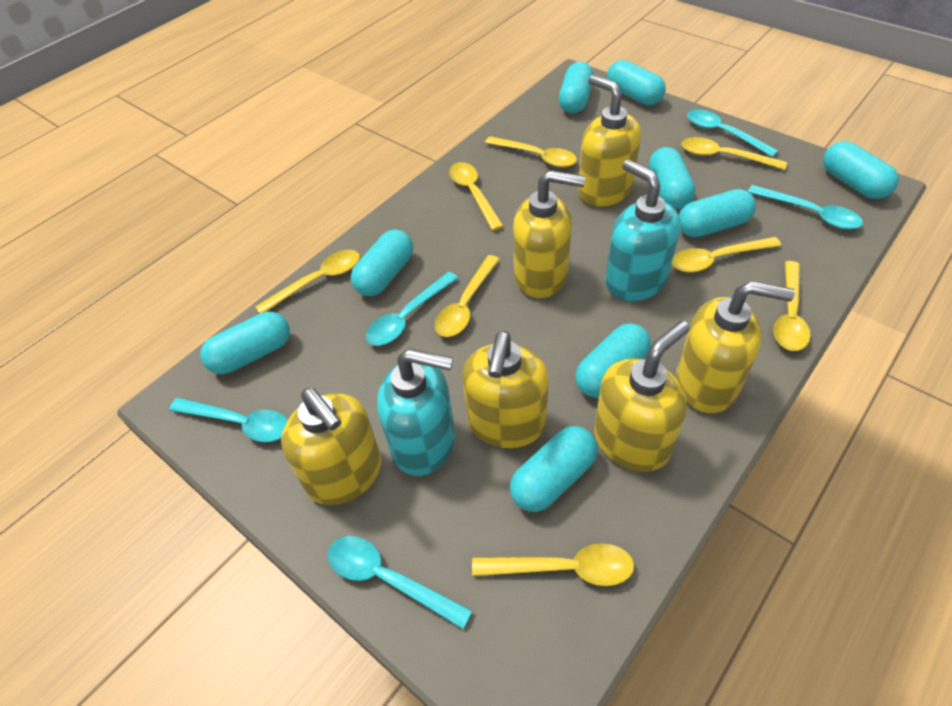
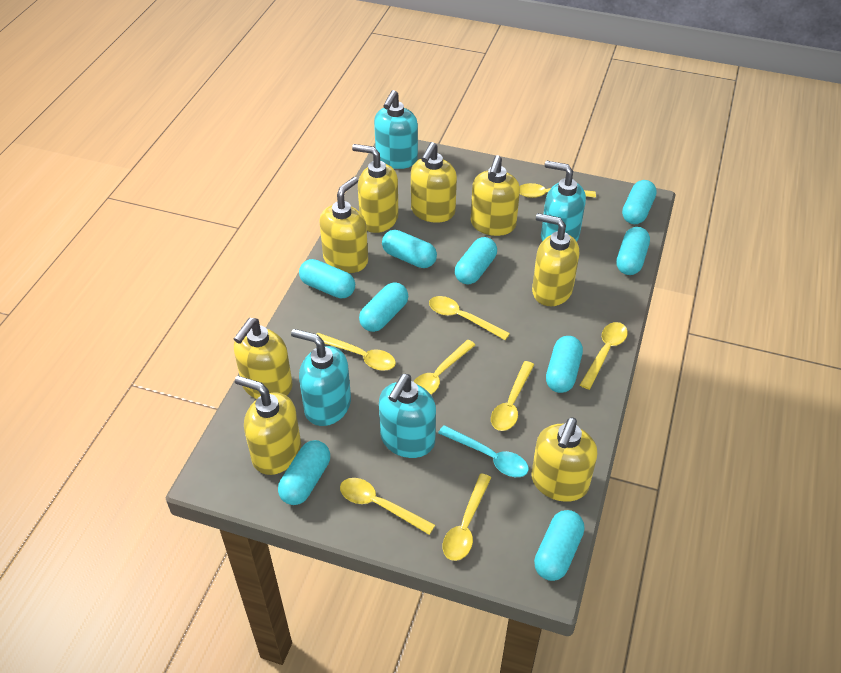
turquoise soap dispenser: 2 -> 4
turquoise spoon: 5 -> 1
yellow soap dispenser: 6 -> 8

